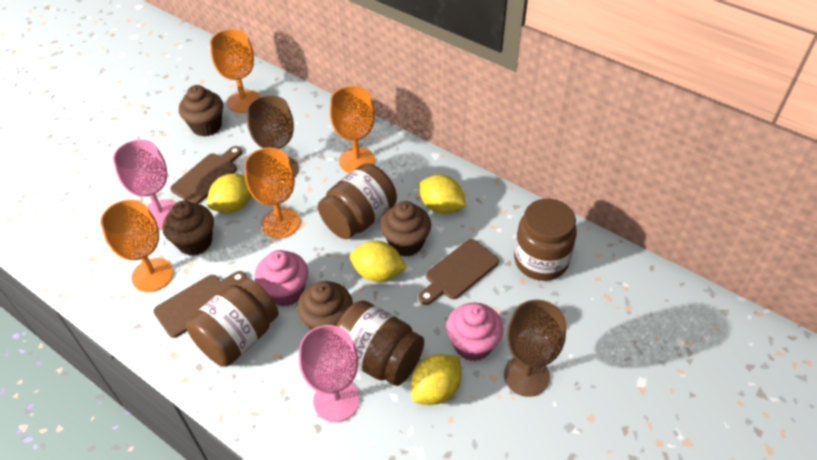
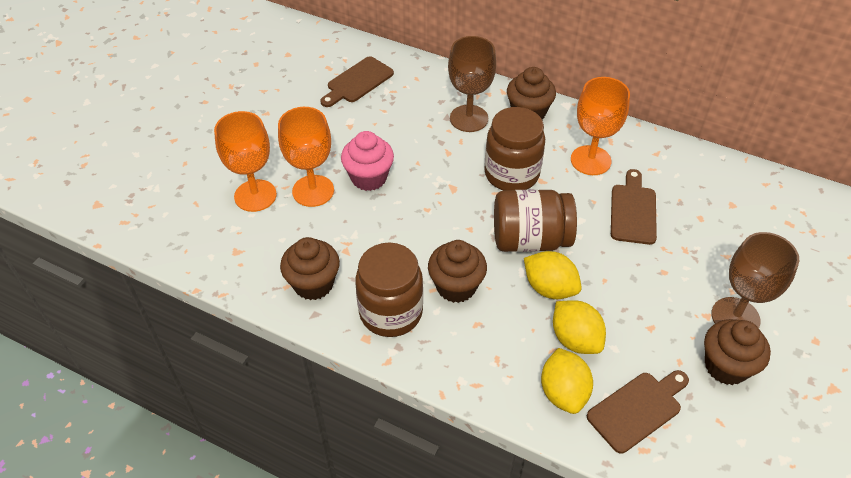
brown jar: 4 -> 3
orange goblet: 4 -> 3
pink cupcake: 2 -> 1
pink goblet: 2 -> 0
yellow lemon: 4 -> 3

